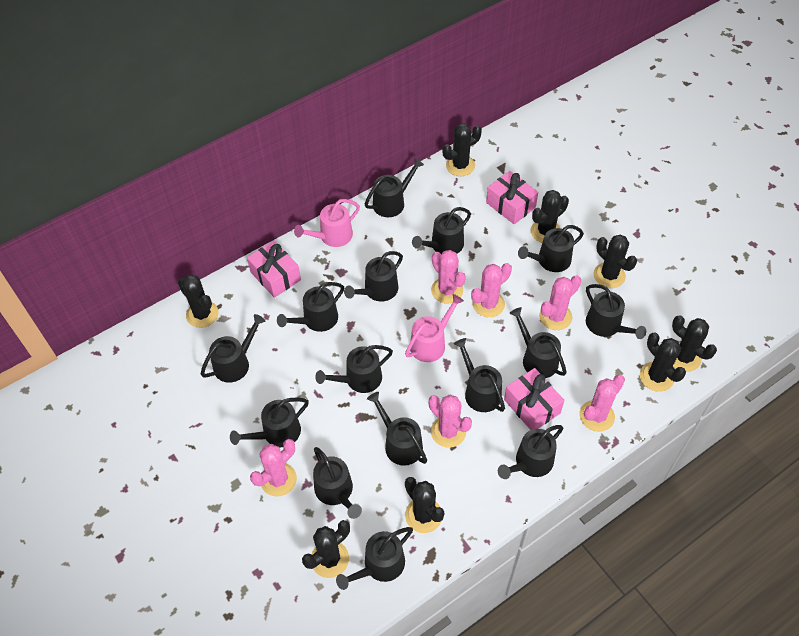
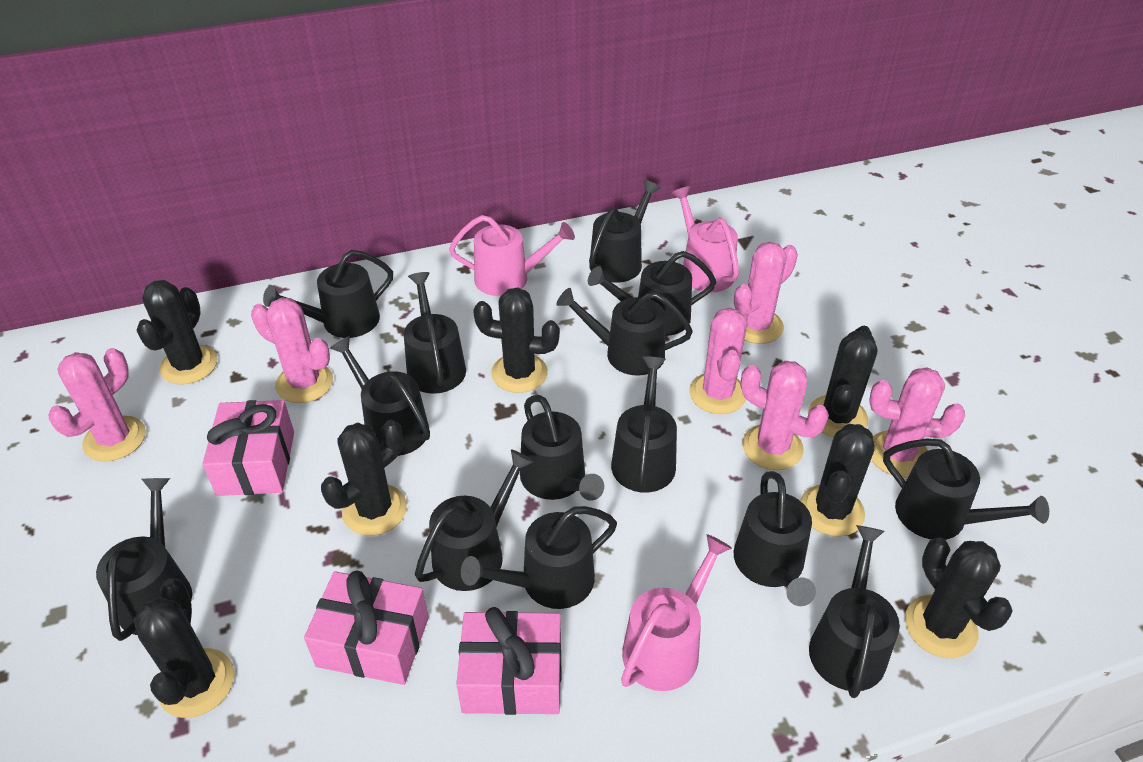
black cactus: 8 -> 7
black watering can: 15 -> 14
pink watering can: 2 -> 3

